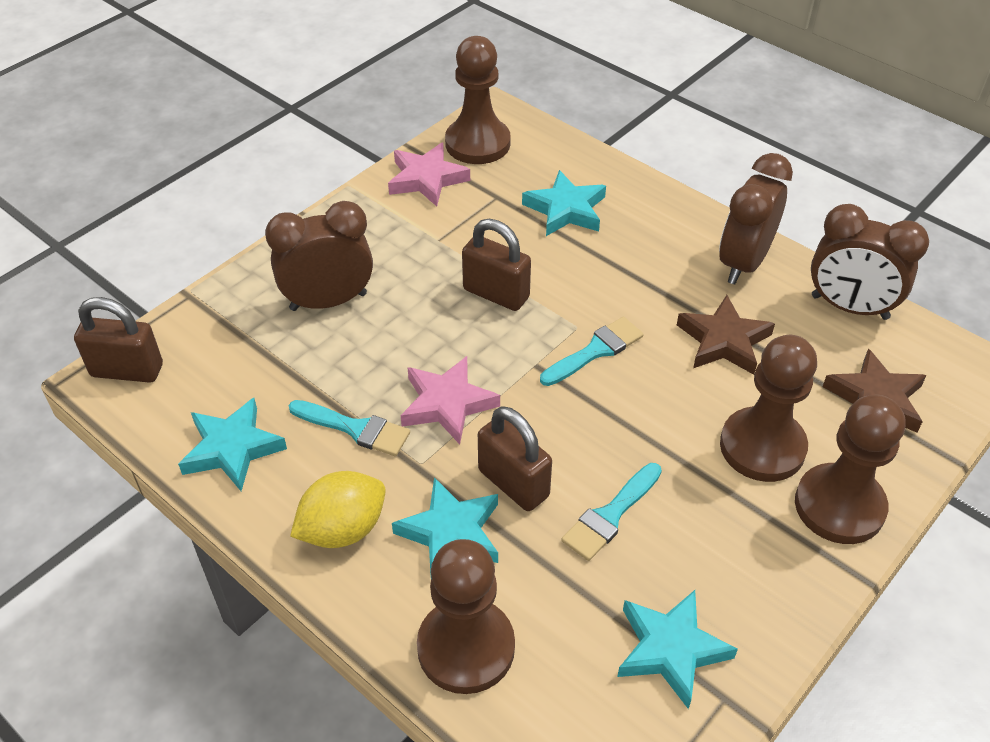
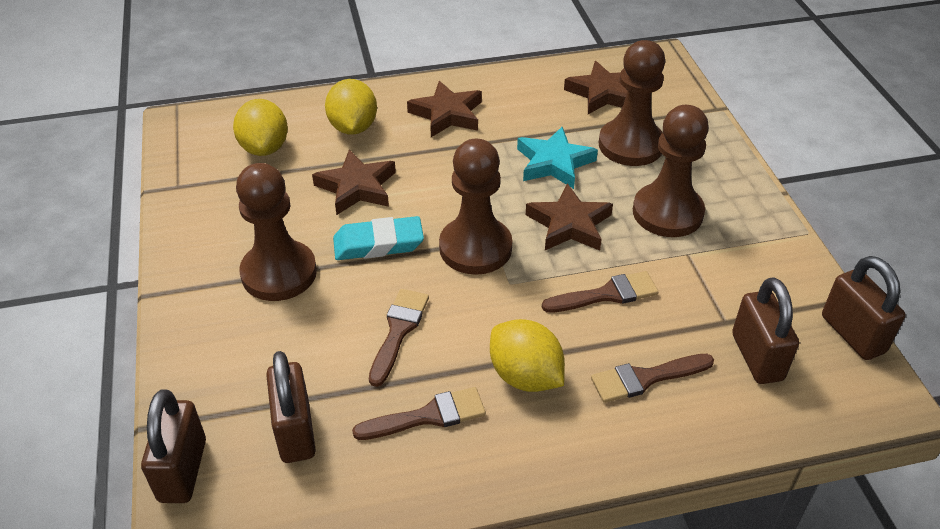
brown brush: 0 -> 4
brown clock: 3 -> 0
brown padlock: 3 -> 4
brown star: 2 -> 4
pink star: 2 -> 0
turquoise brush: 3 -> 0
turquoise eraser: 0 -> 1
turquoise star: 4 -> 1
yellow lemon: 1 -> 3

